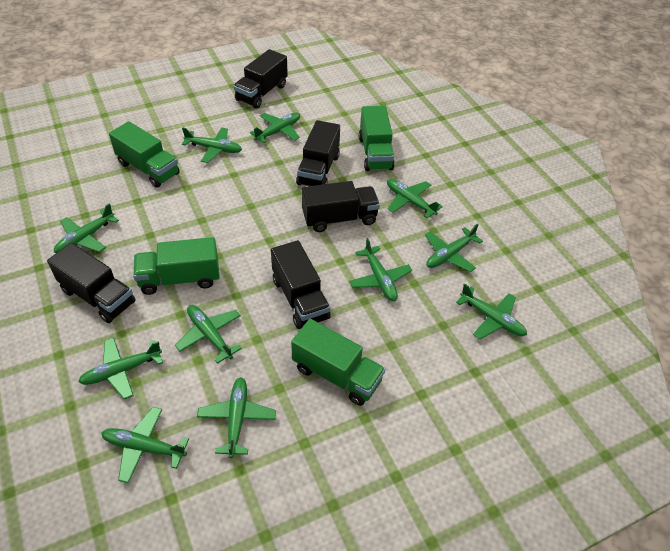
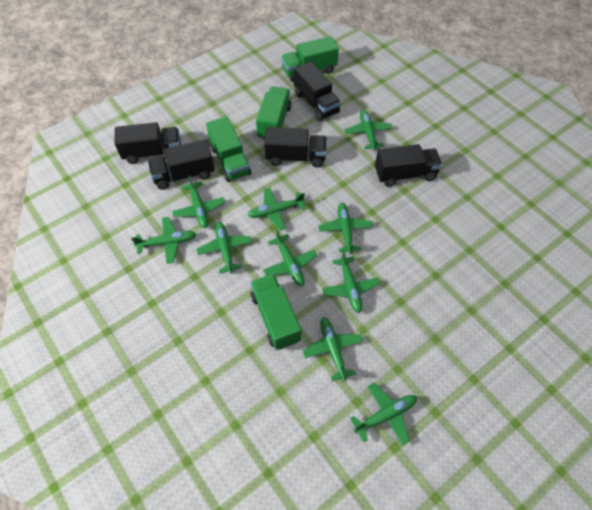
green plane: 11 -> 10

